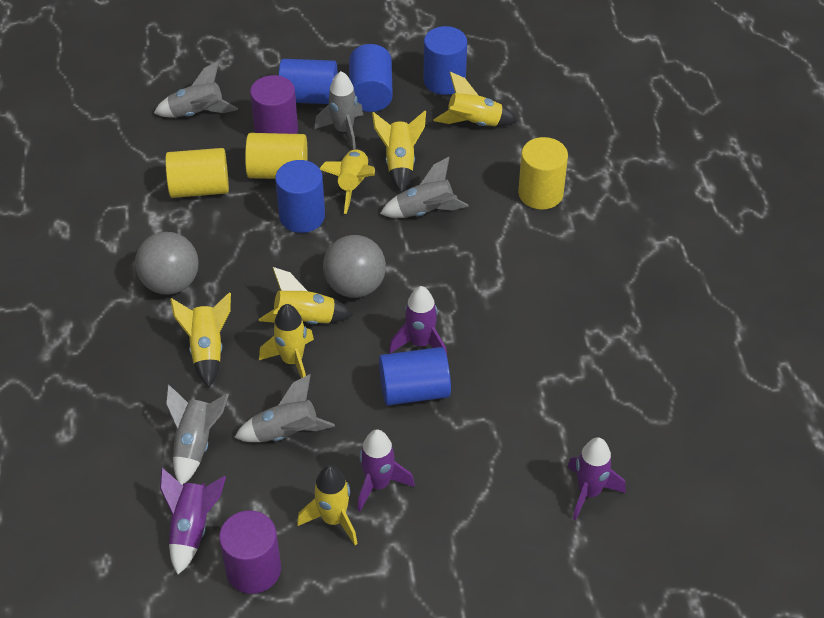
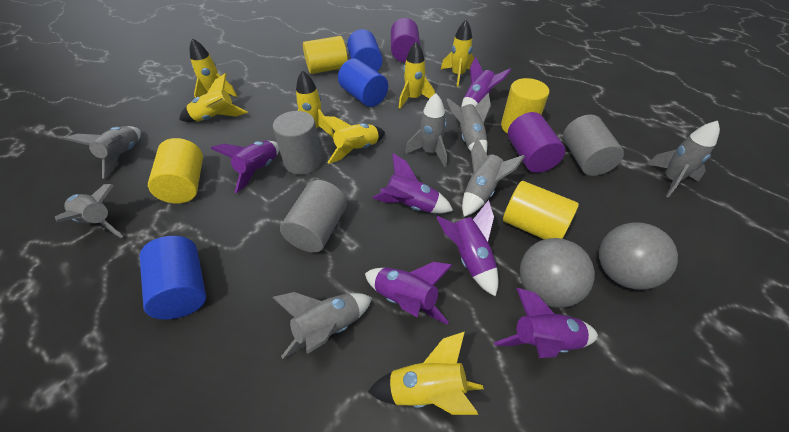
blue cylinder: 5 -> 3
grey cylinder: 0 -> 3
grey rocket: 5 -> 7
purple rocket: 4 -> 6
yellow cylinder: 3 -> 4

